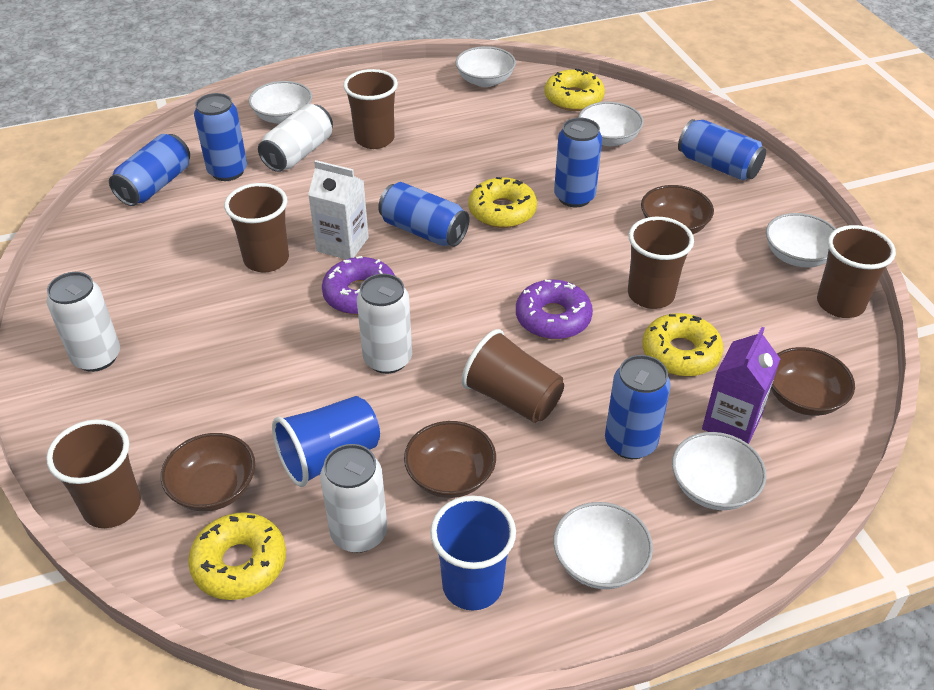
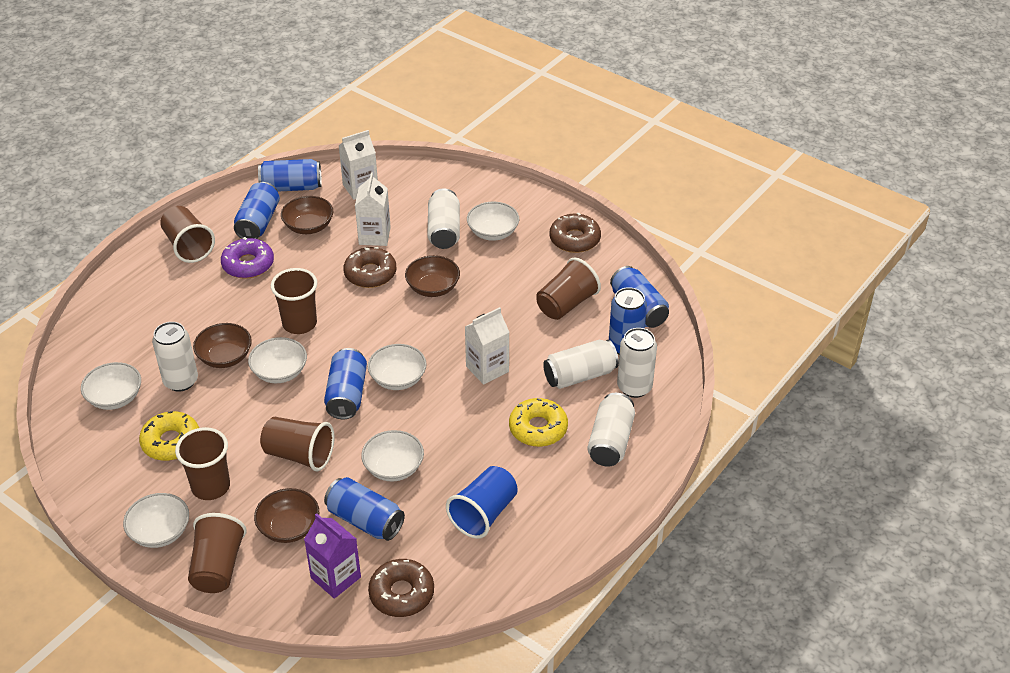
blue cup: 2 -> 1
brown donut: 0 -> 3
purple donut: 2 -> 1
white can: 4 -> 5
white carton: 1 -> 3
yellow donut: 4 -> 2

